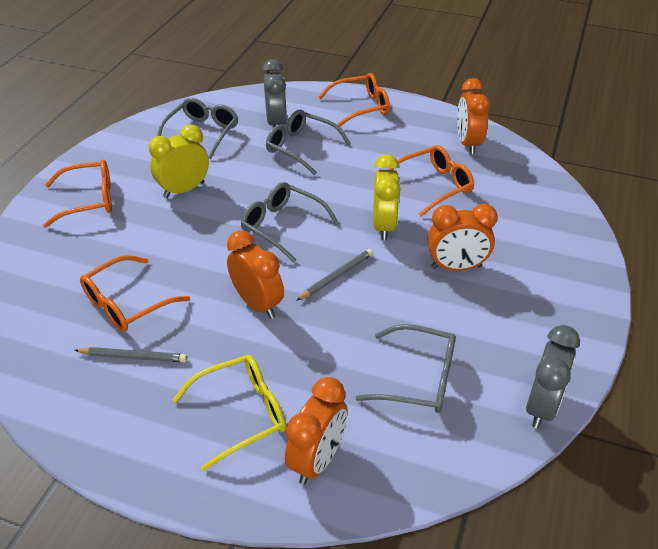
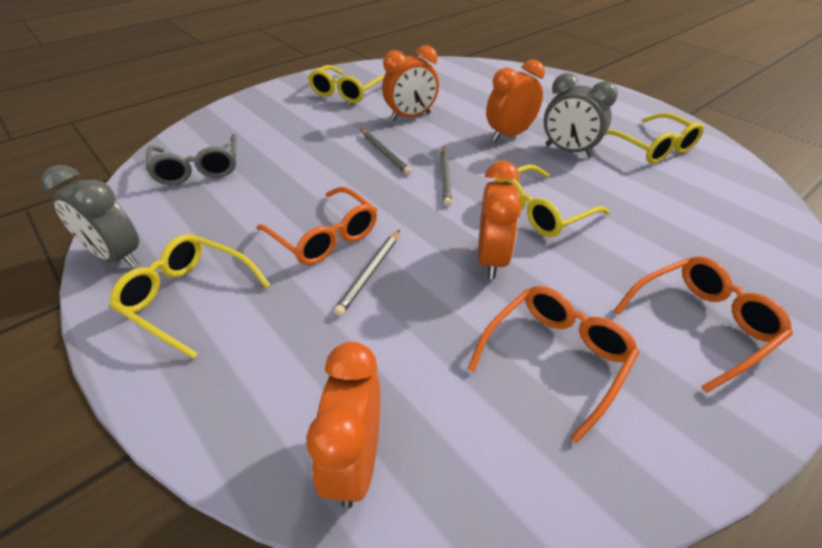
grey glasses: 4 -> 1
grey pencil: 2 -> 3
orange glasses: 4 -> 3
yellow clock: 2 -> 0
yellow glasses: 1 -> 4

